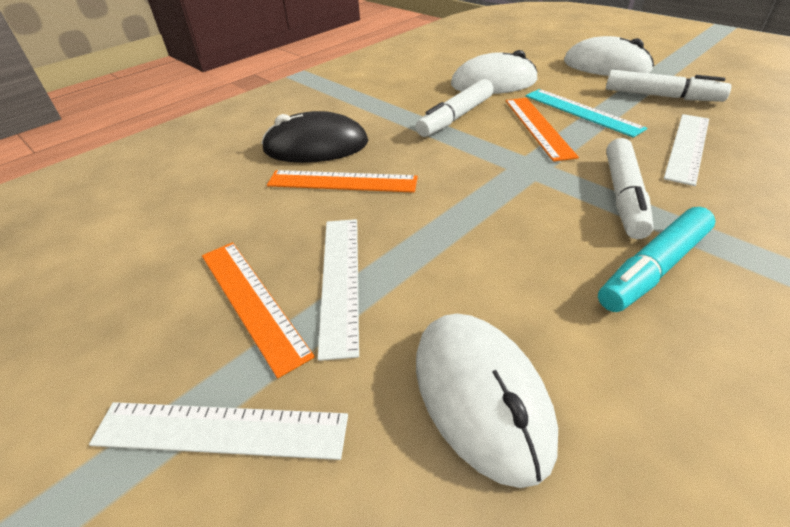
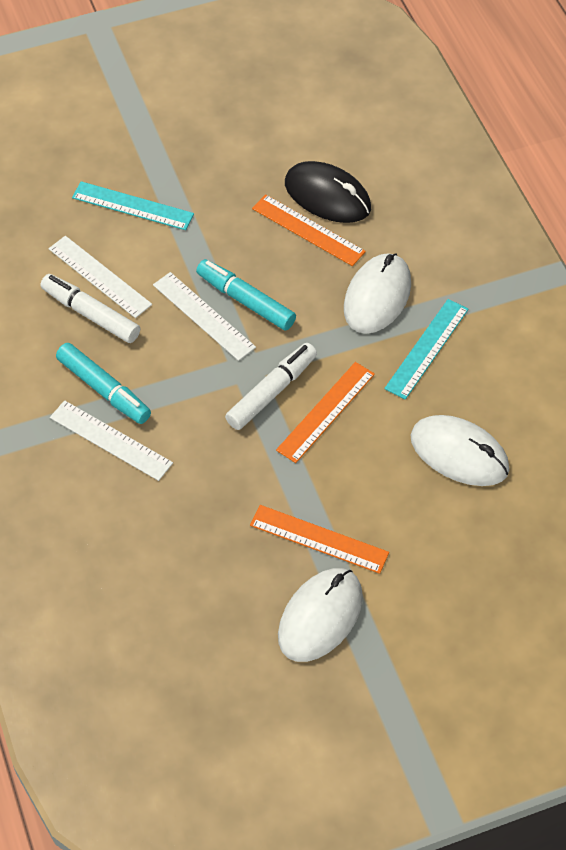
turquoise marker: 1 -> 2
turquoise ruler: 1 -> 2
white marker: 3 -> 2

